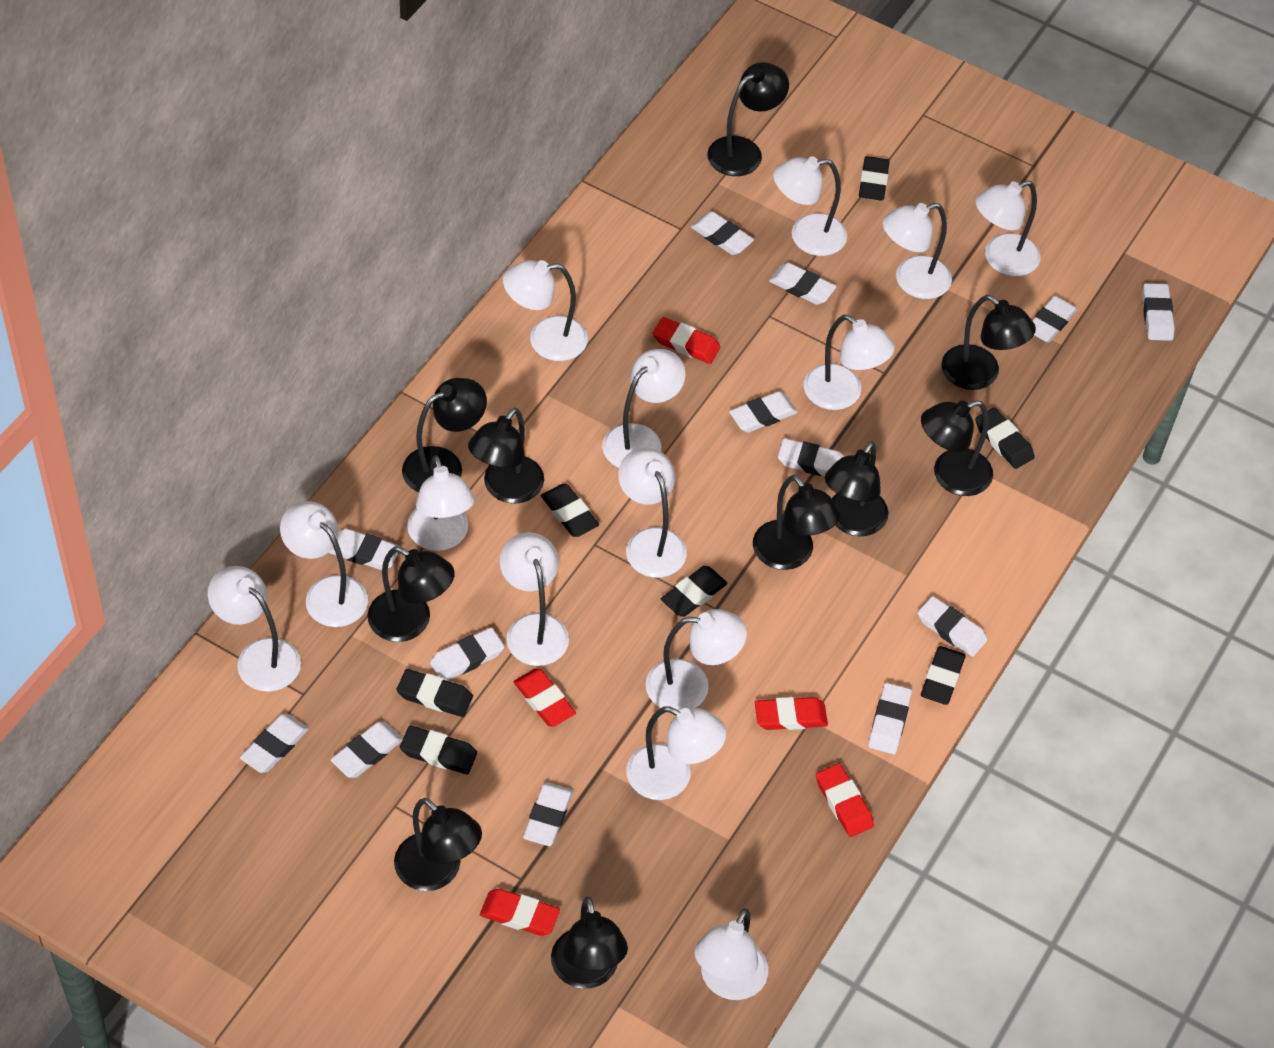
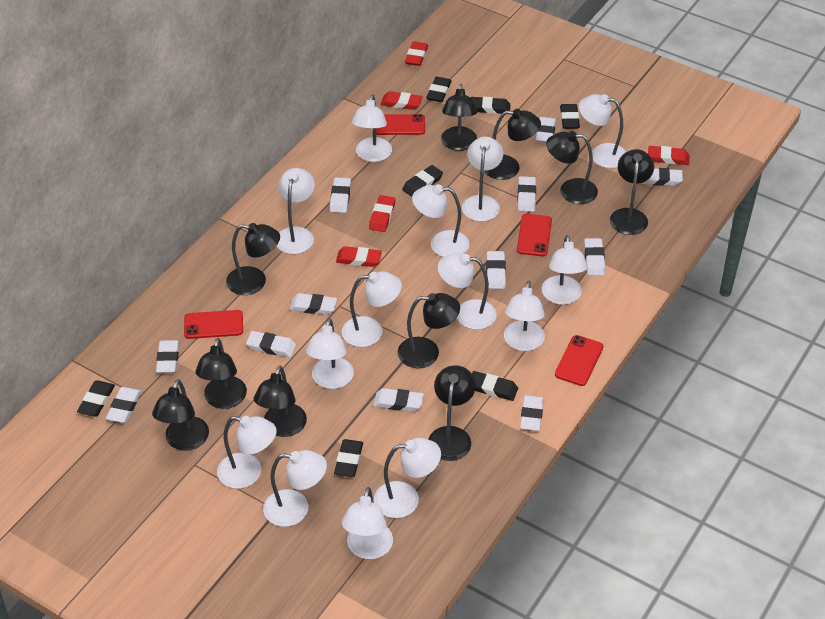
red phone: 0 -> 4
white eraser: 13 -> 12

